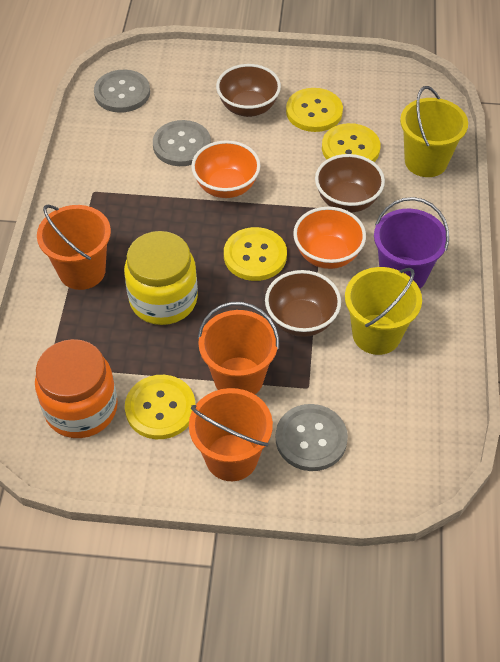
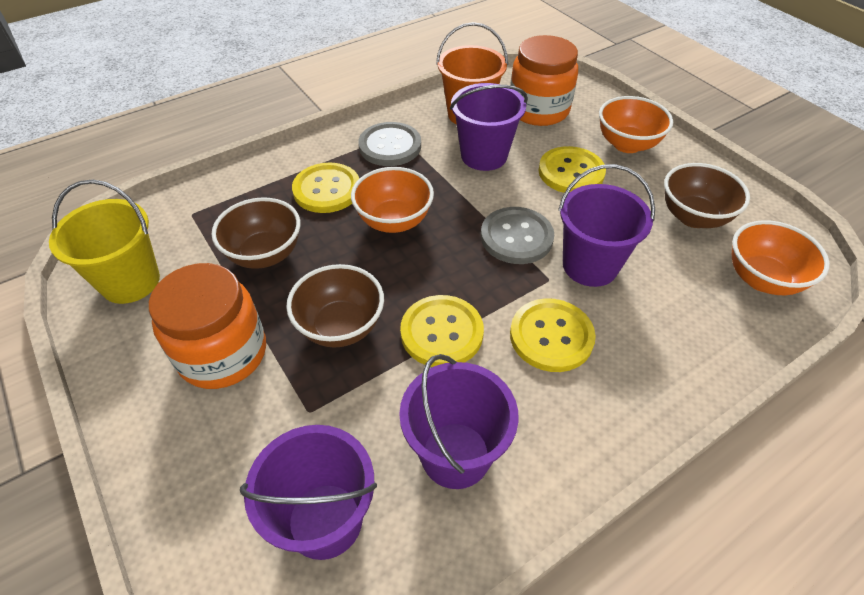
grey button: 3 -> 2
orange bowl: 2 -> 3
orange bucket: 3 -> 1
orange jar: 1 -> 2
purple bucket: 1 -> 4
yellow bucket: 2 -> 1
yellow jar: 1 -> 0

